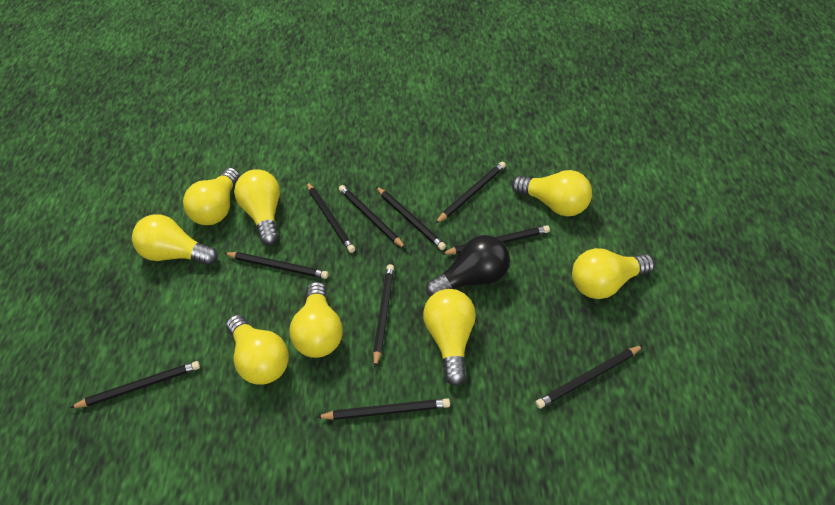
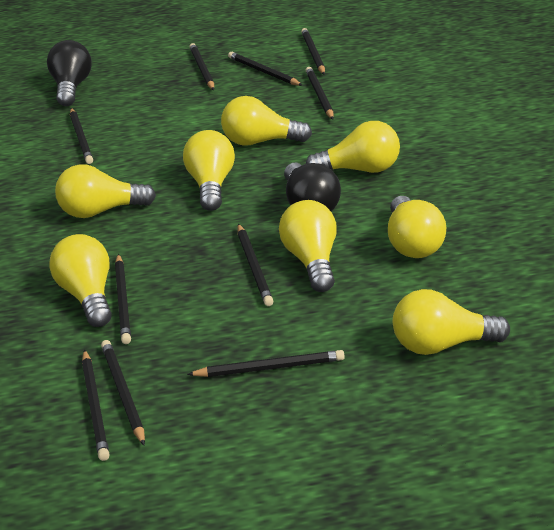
black light bulb: 1 -> 2

